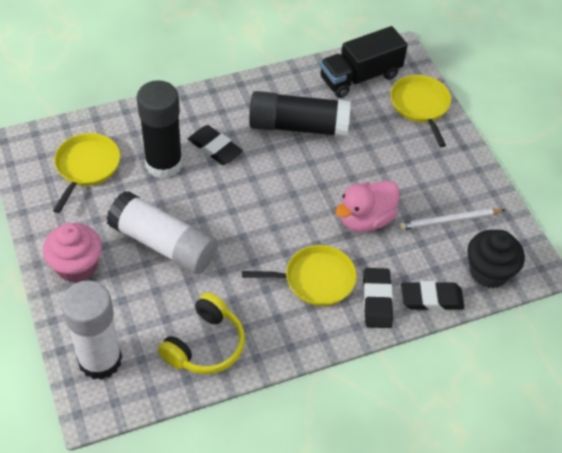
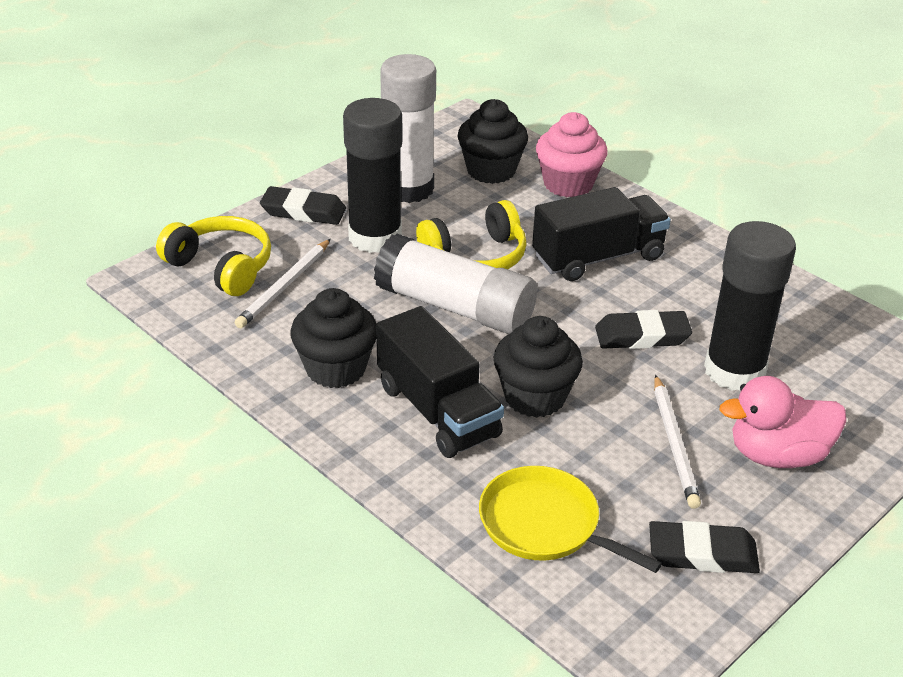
black cupcake: 1 -> 3
black truck: 1 -> 2
white pencil: 1 -> 2
yellow headphones: 1 -> 2
yellow pan: 3 -> 1

